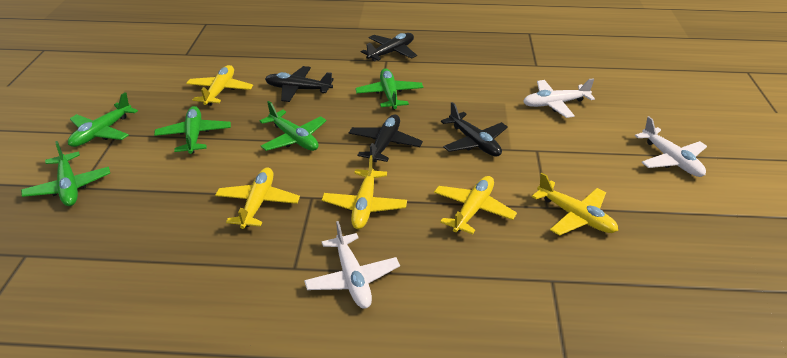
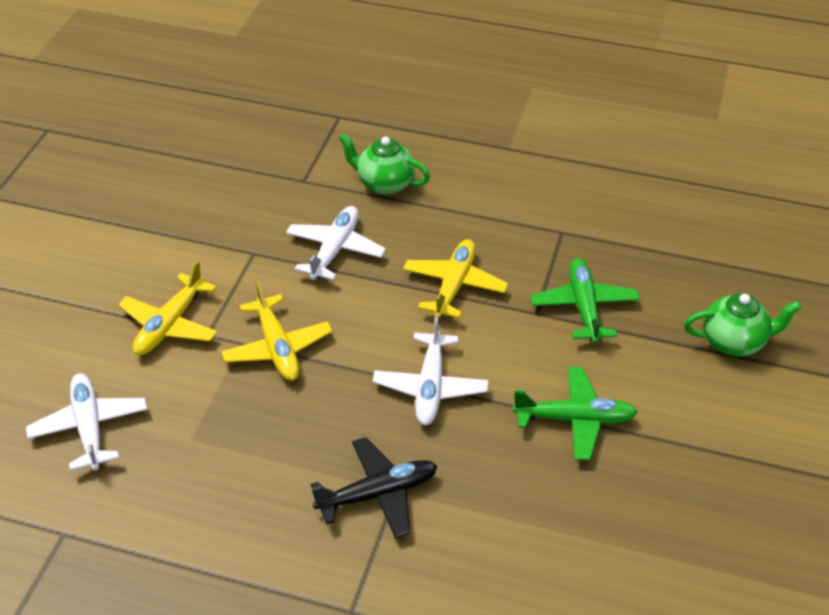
black plane: 4 -> 1
green plane: 5 -> 2
green teapot: 0 -> 2
yellow plane: 5 -> 3

